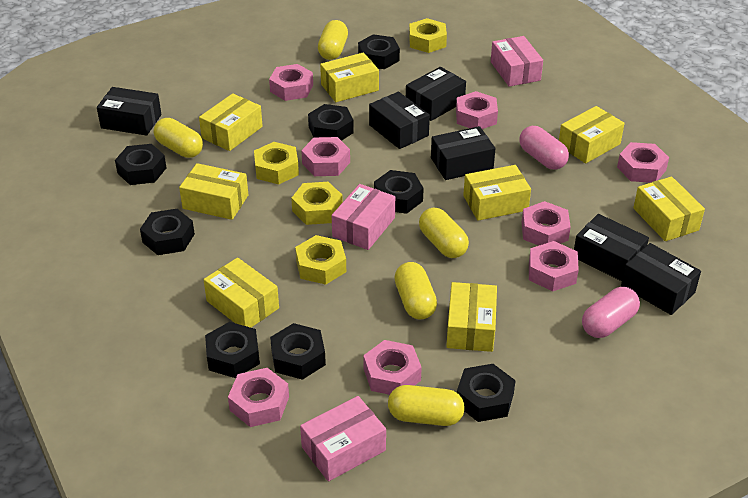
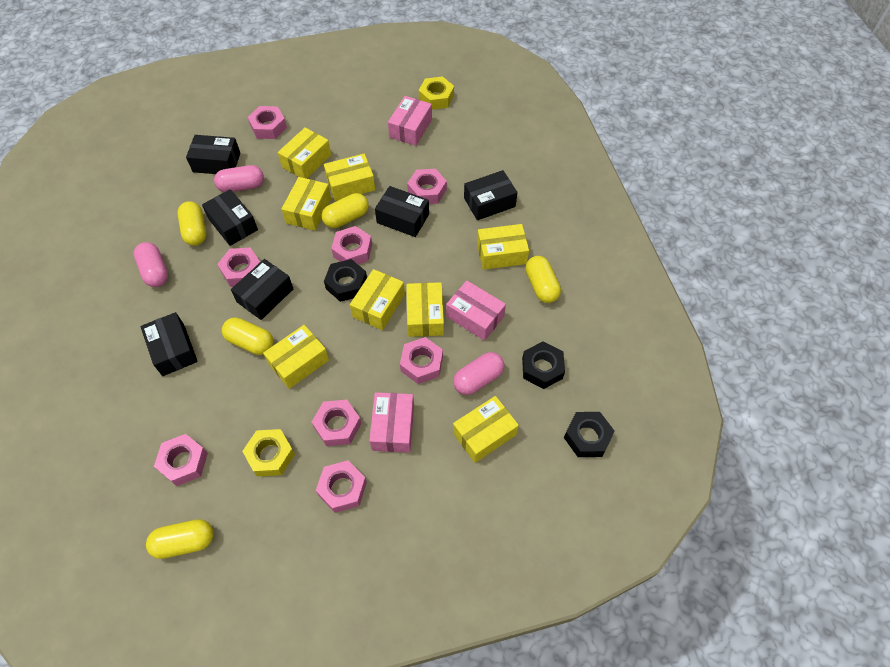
black nut: 8 -> 3
pink capsule: 2 -> 3
yellow nut: 4 -> 2

